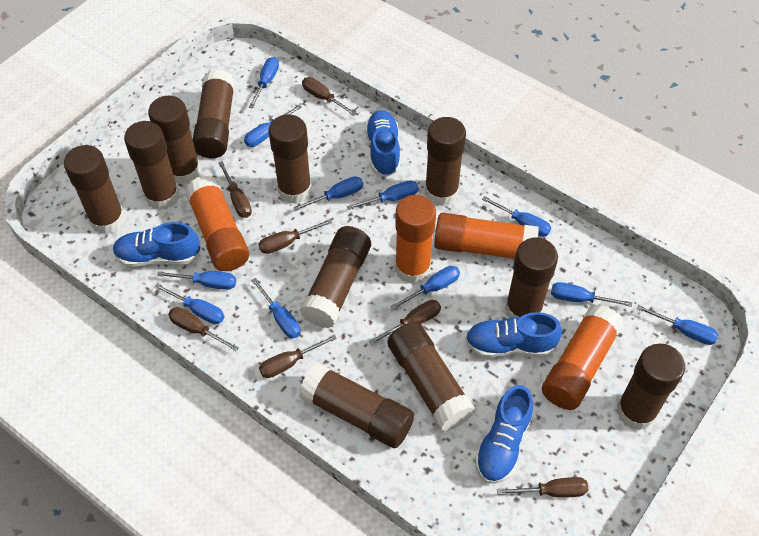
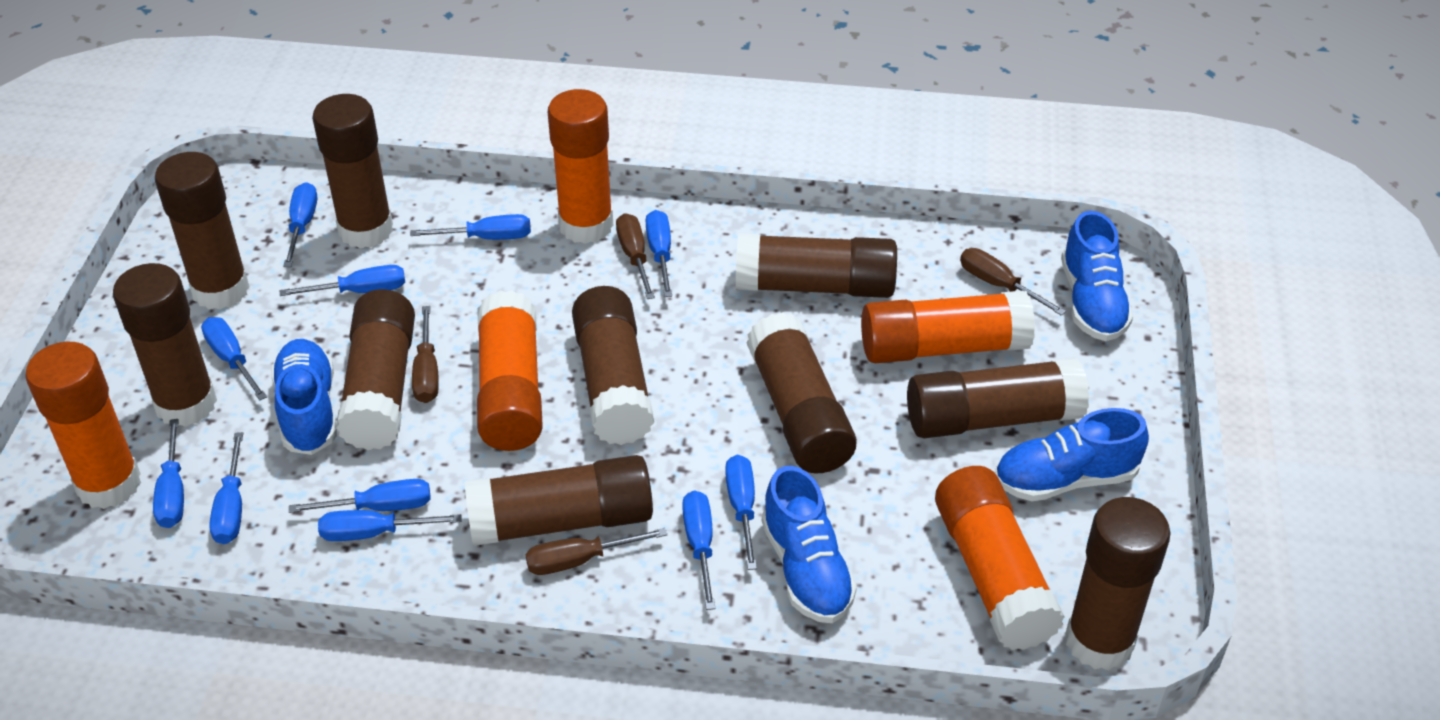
brown glue stick: 11 -> 10
brown screwdriver: 7 -> 4
orange glue stick: 4 -> 5

